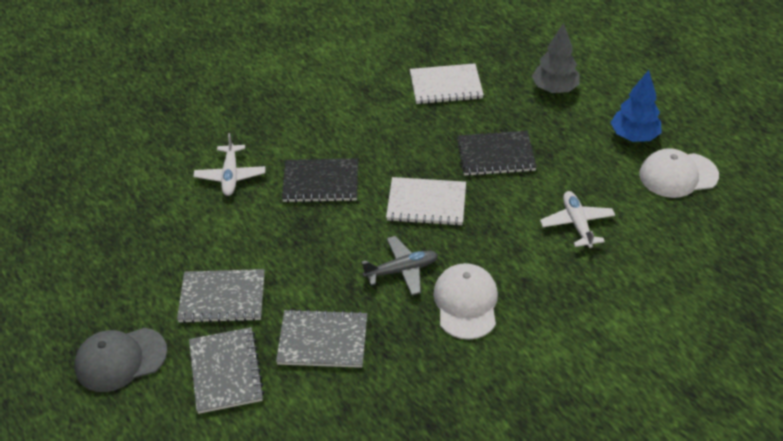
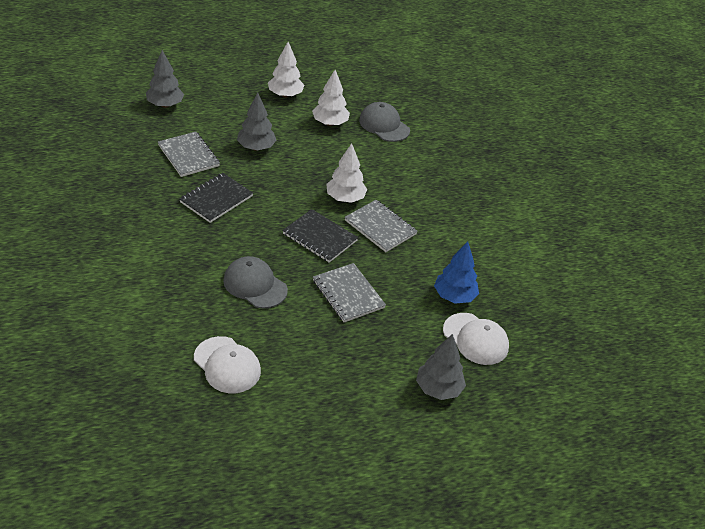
grey cap: 1 -> 2
grey plane: 1 -> 0
grey tree: 1 -> 3
white notebook: 2 -> 0
white plane: 2 -> 0
white tree: 0 -> 3

